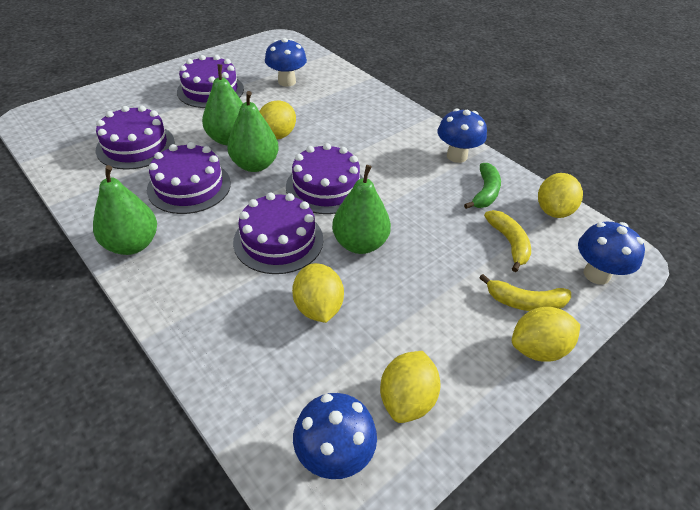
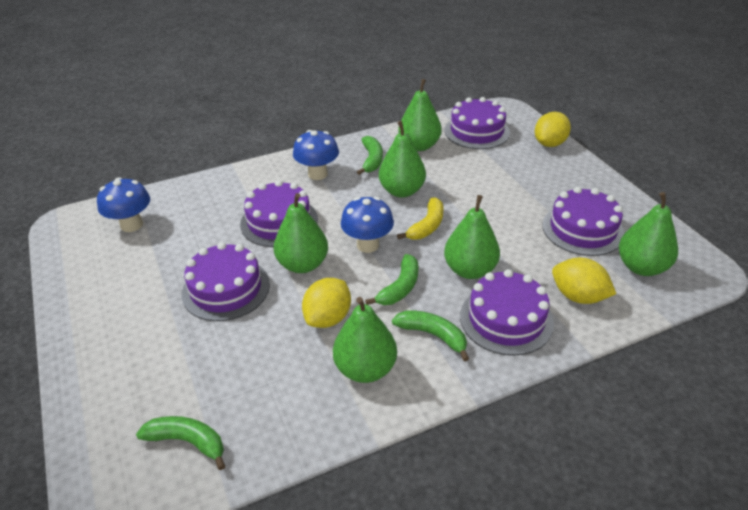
blue mushroom: 4 -> 3
green banana: 1 -> 4
green pear: 4 -> 6
yellow banana: 2 -> 1
yellow lemon: 5 -> 3

